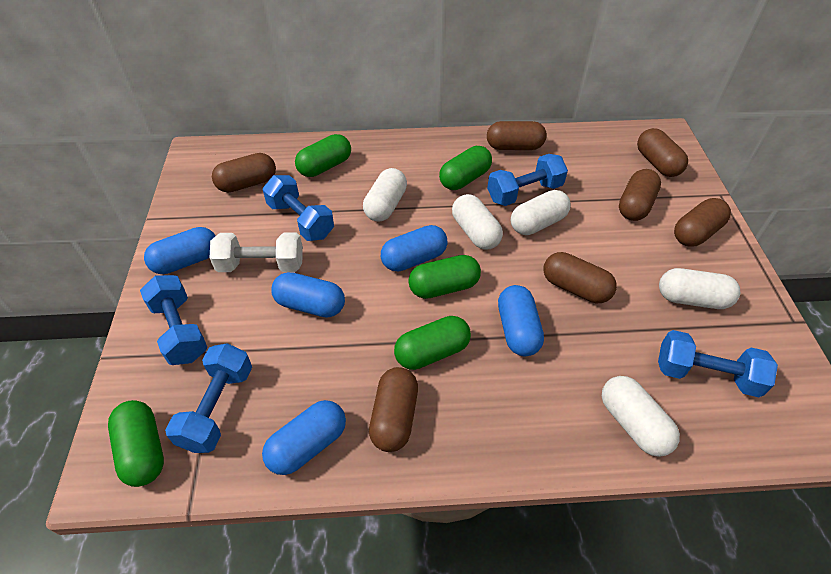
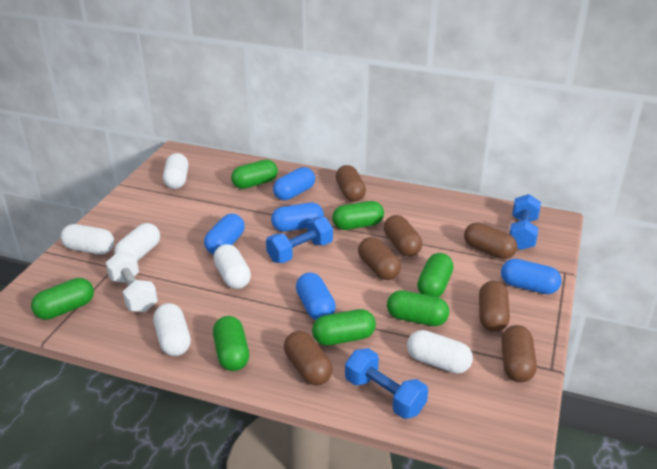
blue dumbbell: 5 -> 3
green capsule: 5 -> 7
white capsule: 5 -> 6

